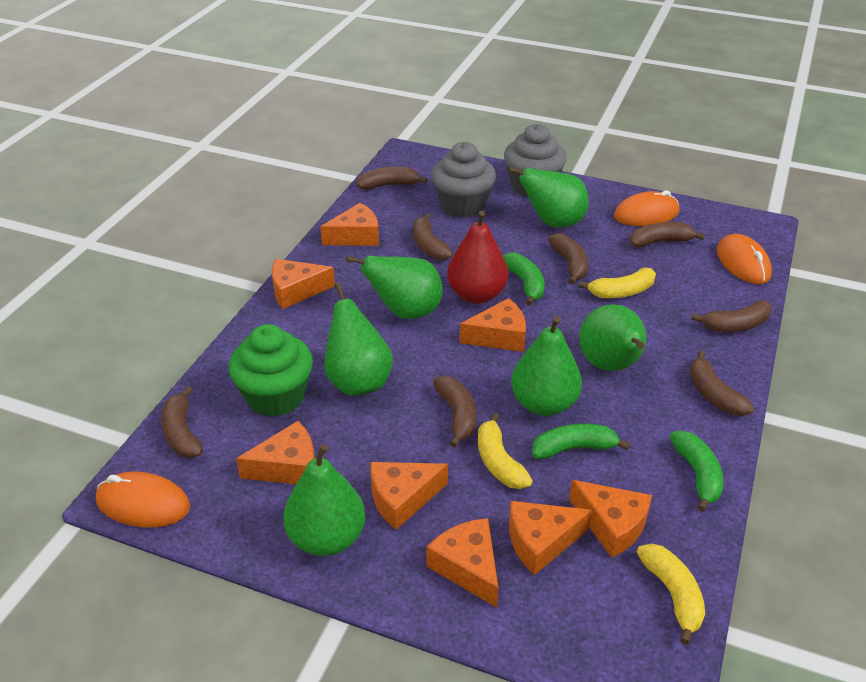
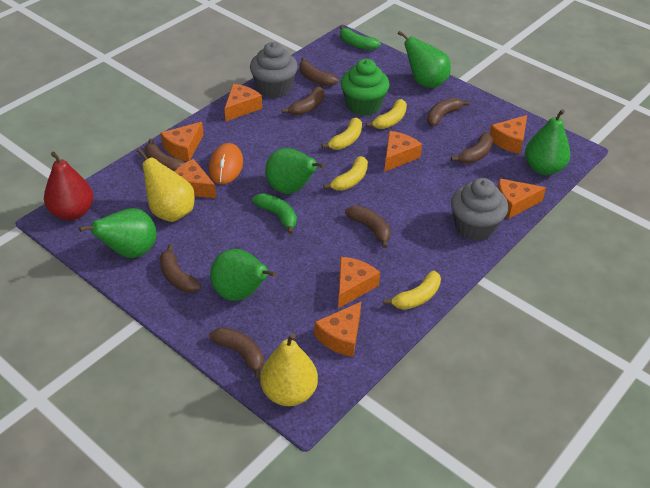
green banana: 3 -> 2
green pear: 6 -> 5
orange mouse: 3 -> 1
yellow banana: 3 -> 4
yellow pear: 0 -> 2

